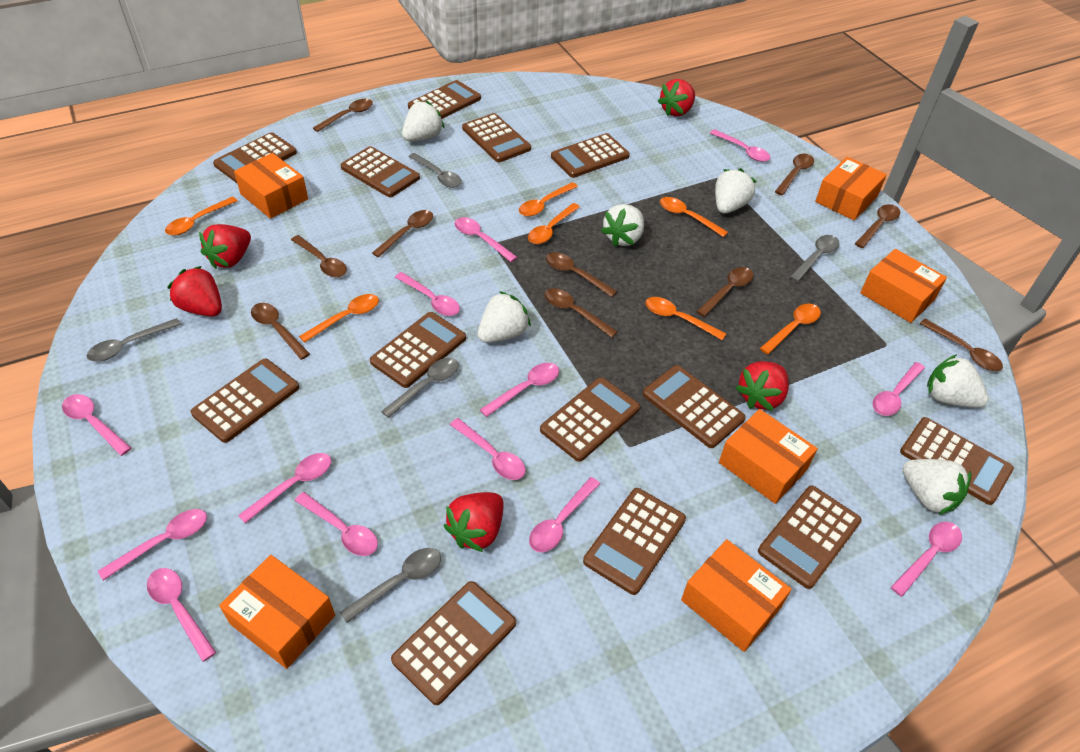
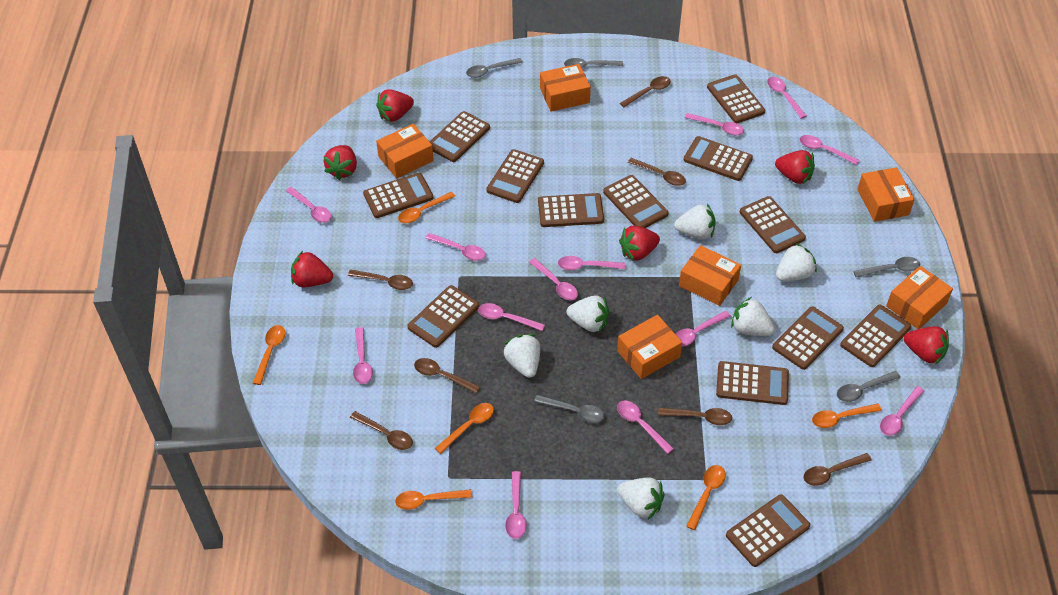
brown spoon: 10 -> 7
orange spoon: 7 -> 6
red strawberry: 5 -> 6

